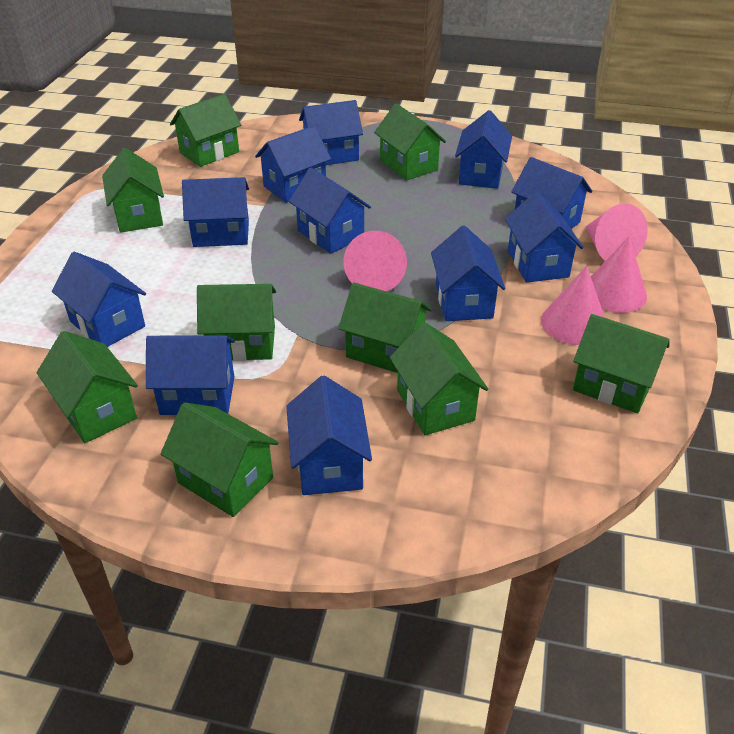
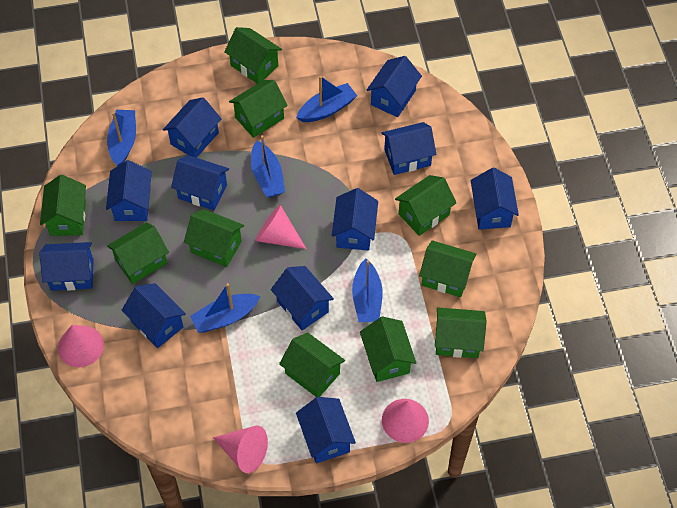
blue boat: 0 -> 5
green house: 9 -> 10

